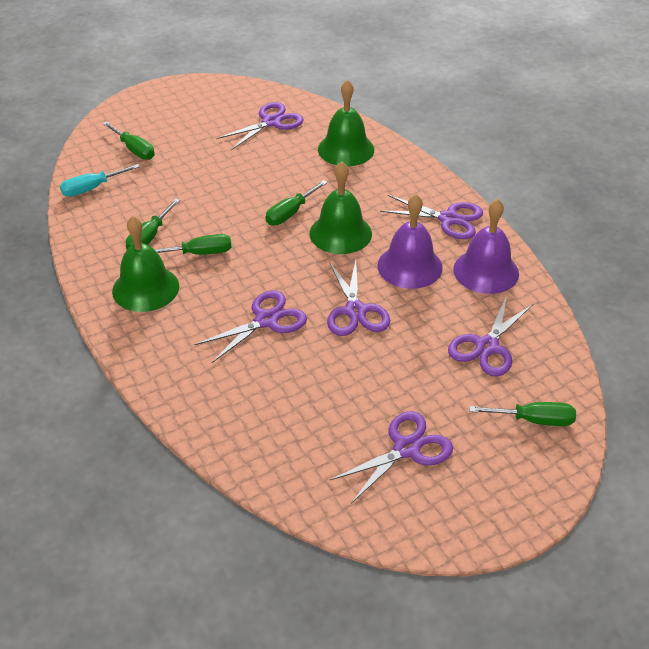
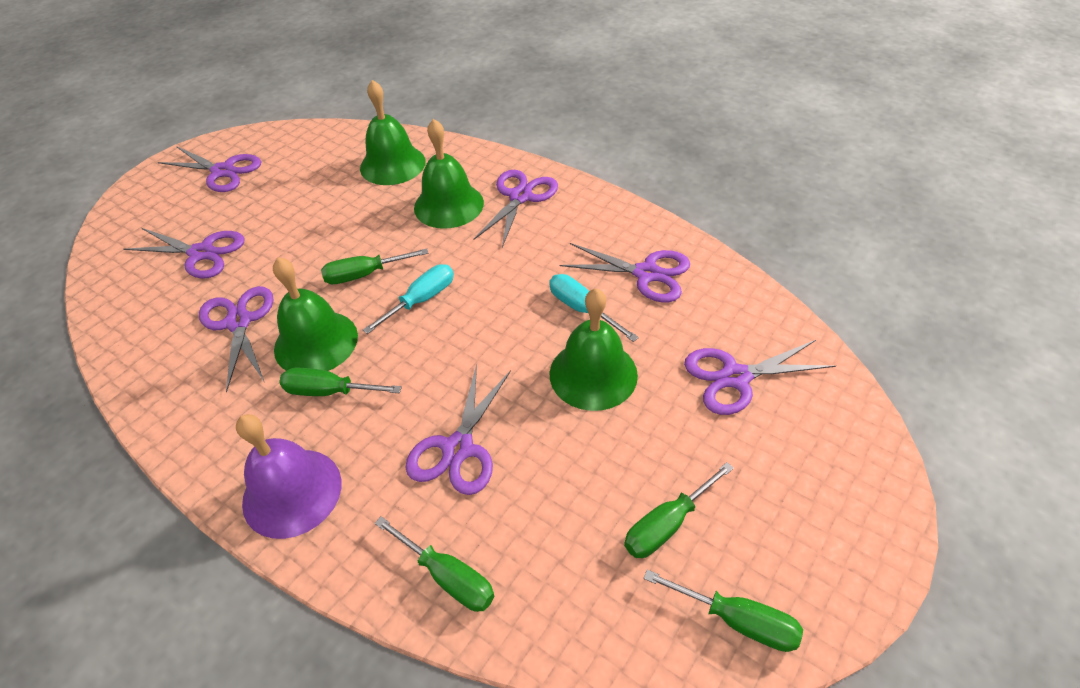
green bell: 3 -> 4
purple bell: 2 -> 1
purple scissors: 6 -> 7
turquoise screwdriver: 1 -> 2

